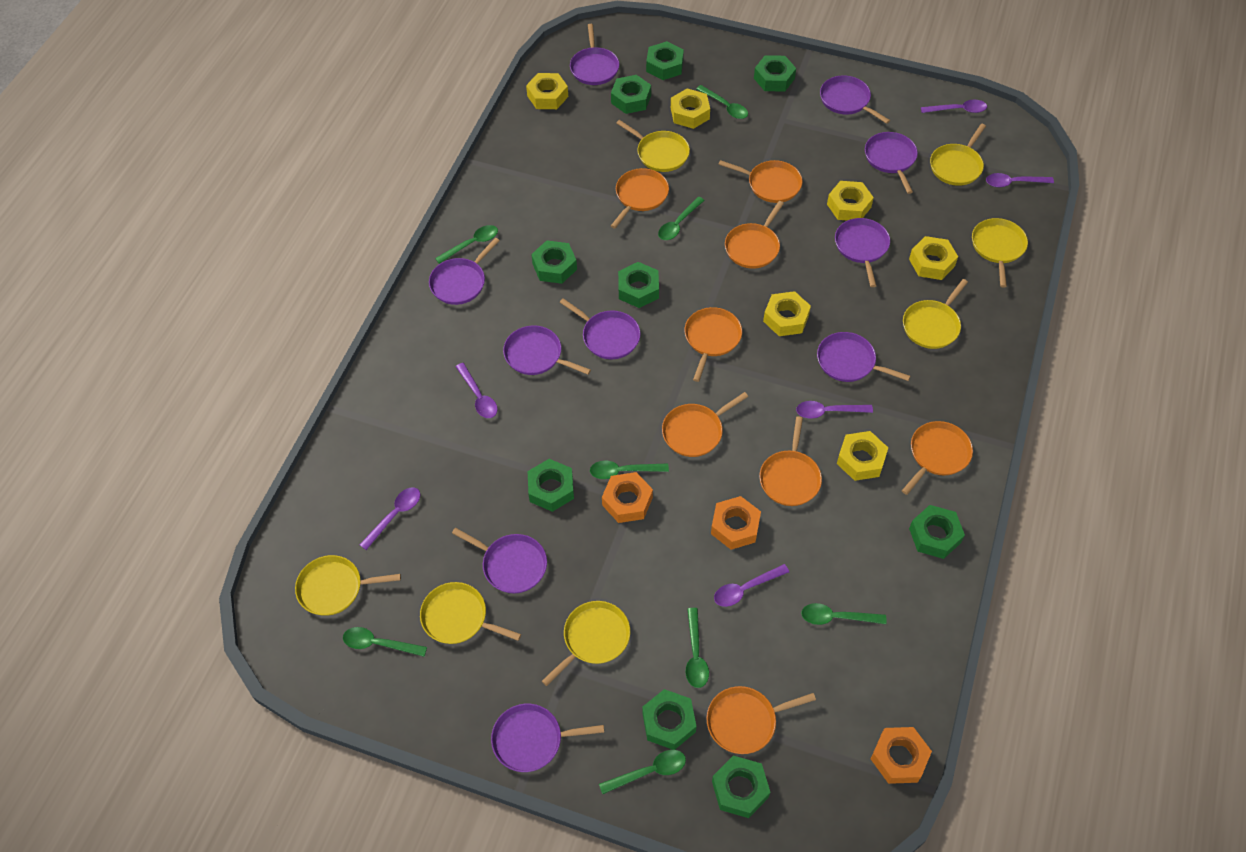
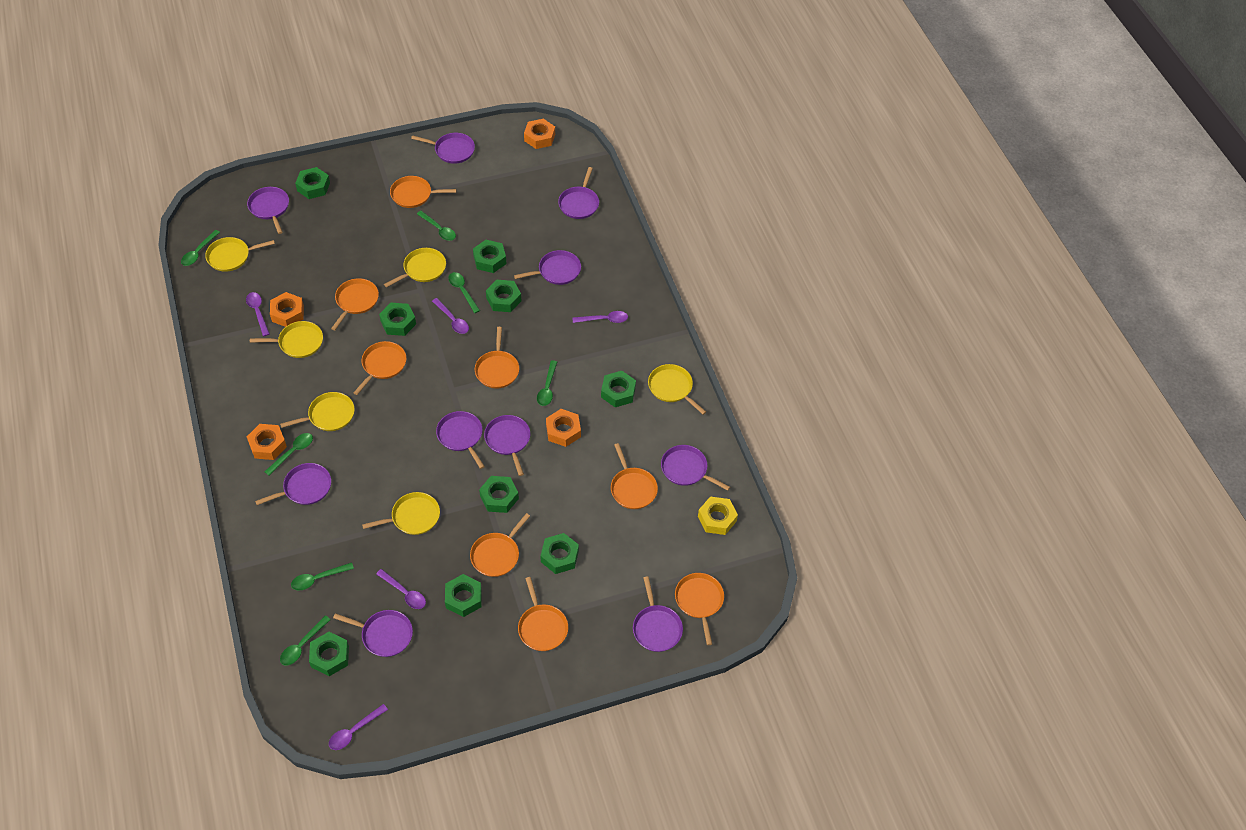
green spoon: 8 -> 7
orange nut: 3 -> 4
purple spoon: 6 -> 5
yellow nut: 6 -> 1
yellow pan: 7 -> 6

